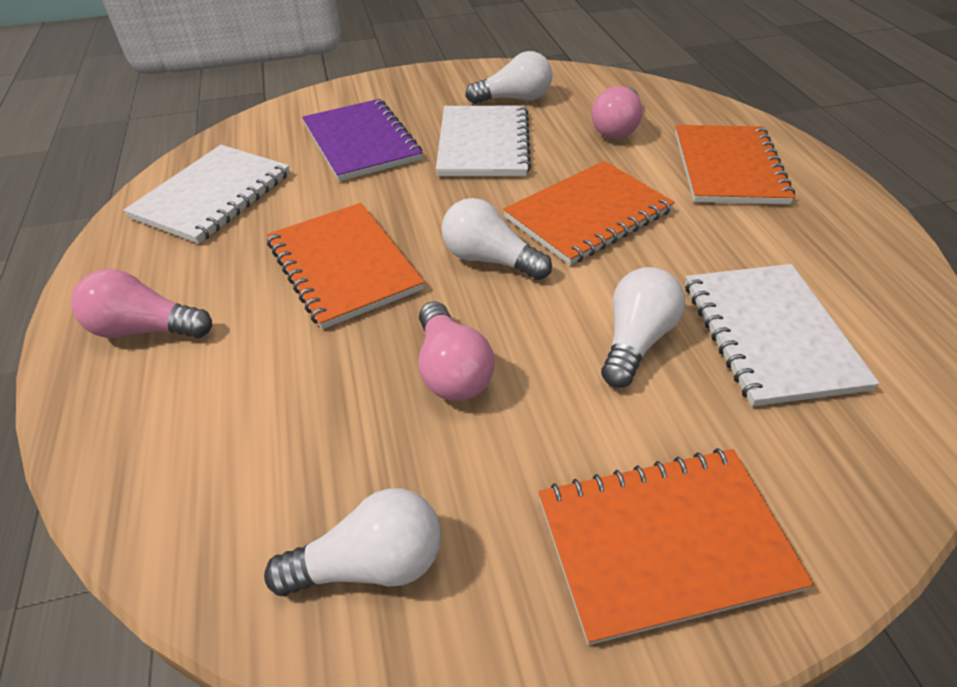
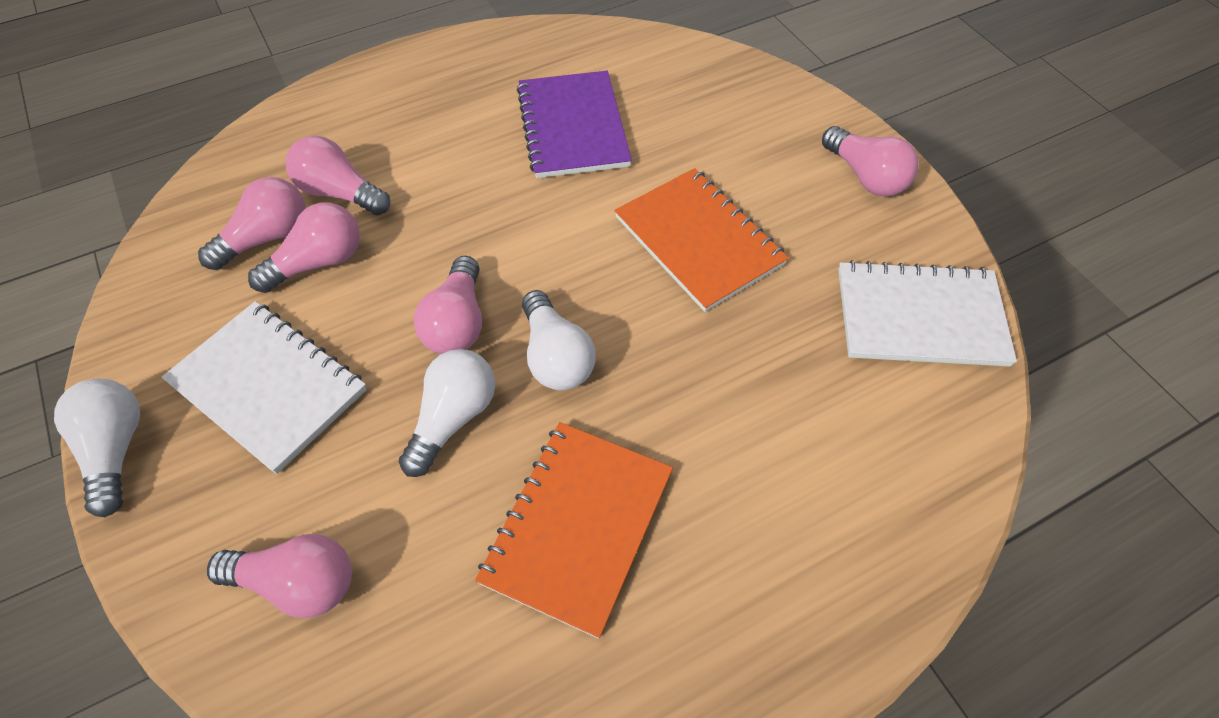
orange notebook: 4 -> 2
pink light bulb: 3 -> 6
white light bulb: 4 -> 3
white notebook: 3 -> 2

